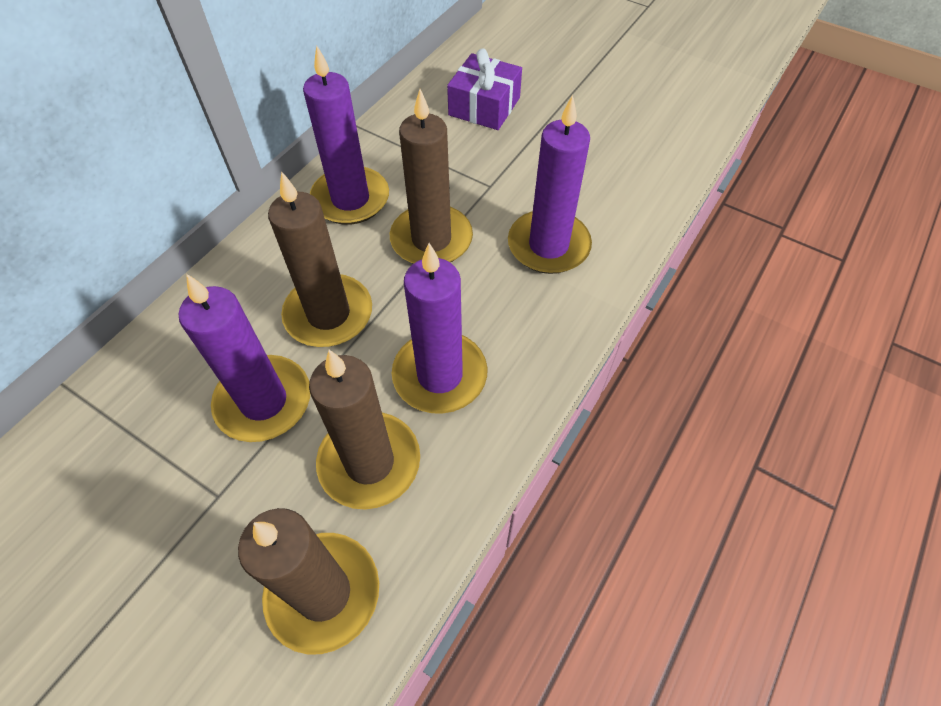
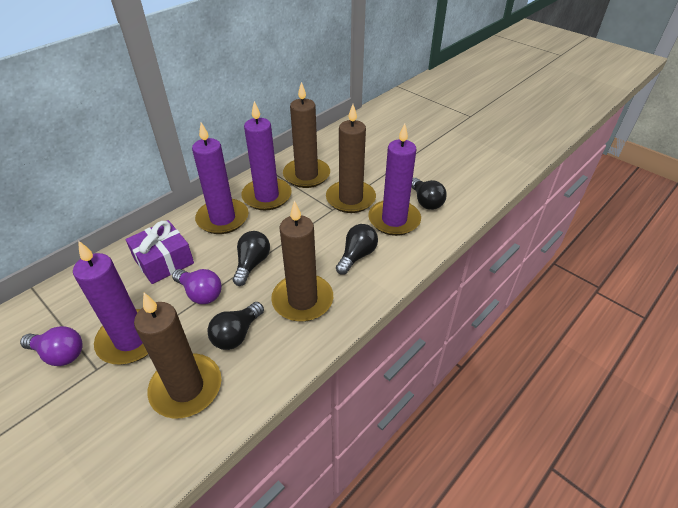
black light bulb: 0 -> 4
purple light bulb: 0 -> 2

